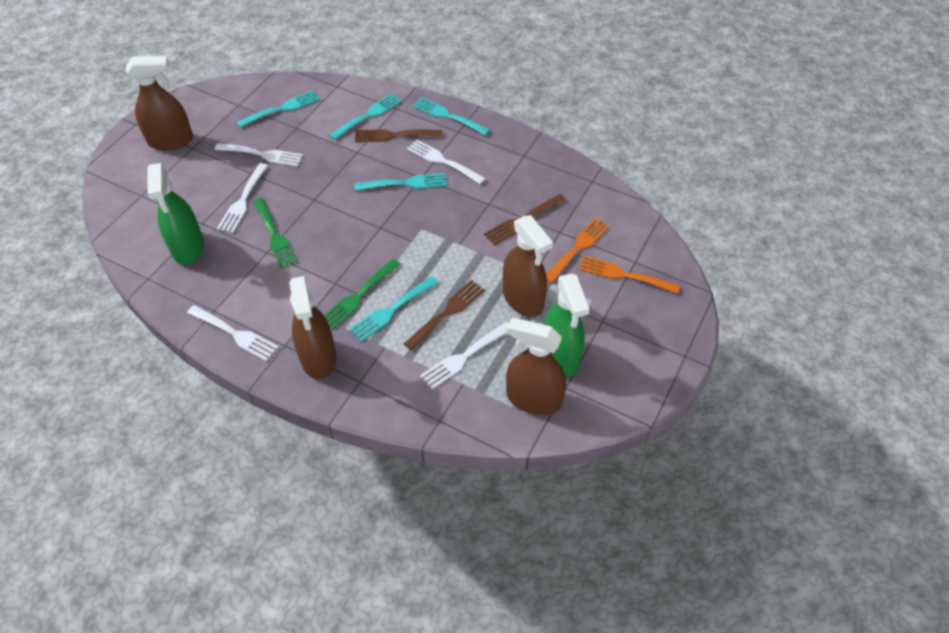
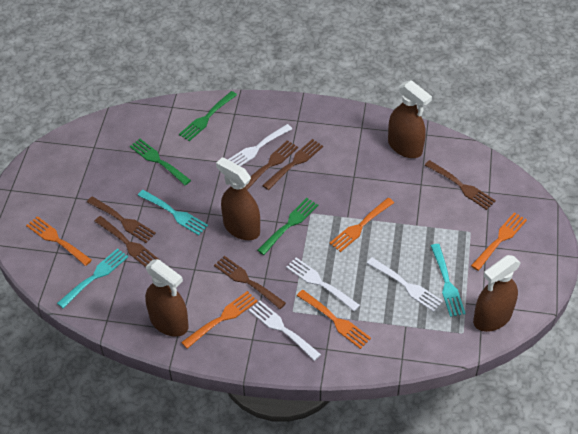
brown fork: 3 -> 6
green fork: 2 -> 3
green spray bottle: 2 -> 0
orange fork: 2 -> 5
turquoise fork: 5 -> 3
white fork: 5 -> 4

